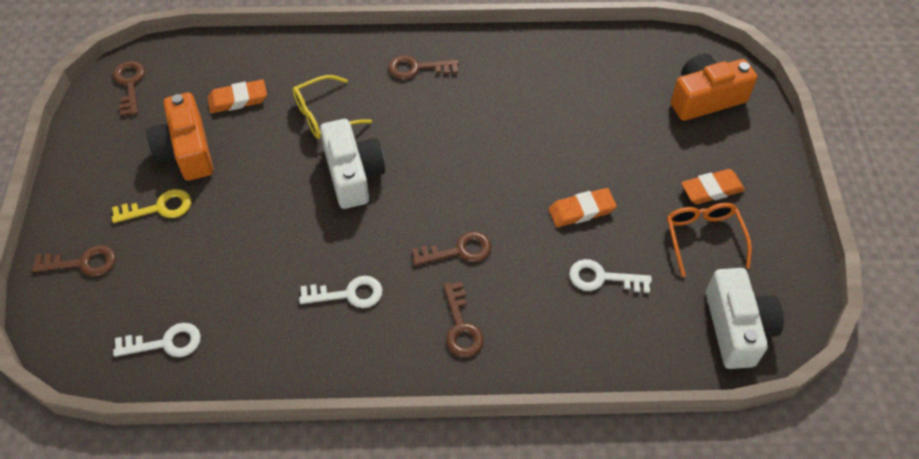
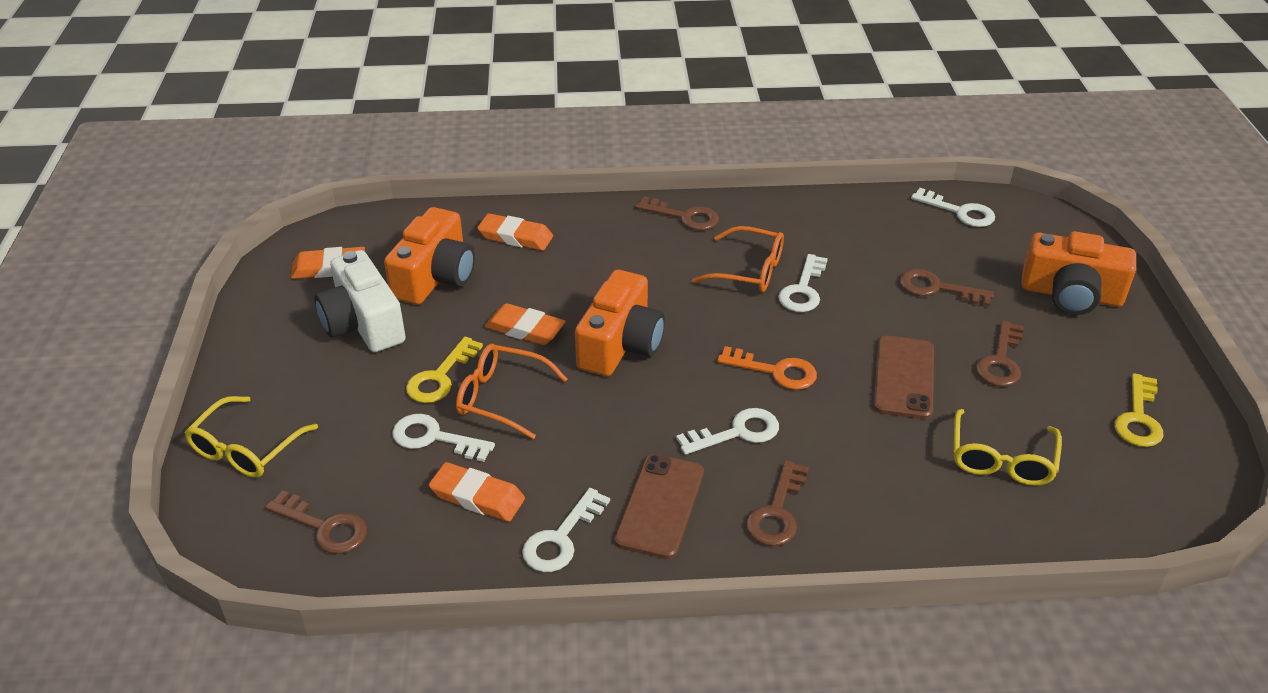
brown phone: 0 -> 2
orange camera: 2 -> 3
orange eraser: 3 -> 4
orange glasses: 1 -> 2
orange key: 0 -> 1
white camera: 2 -> 1
white key: 3 -> 5
yellow glasses: 1 -> 2
yellow key: 1 -> 2

